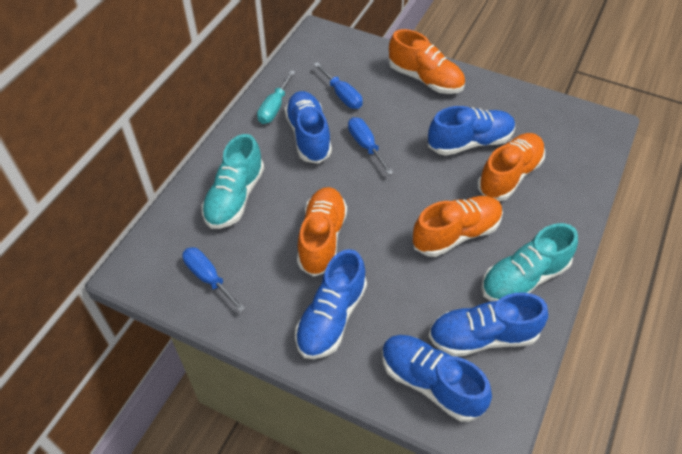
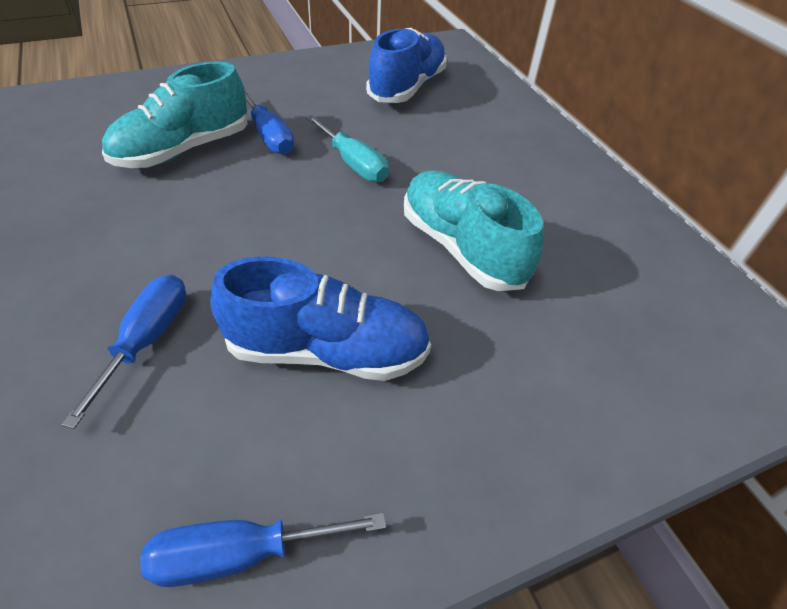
blue shoe: 5 -> 2
orange shoe: 4 -> 0

